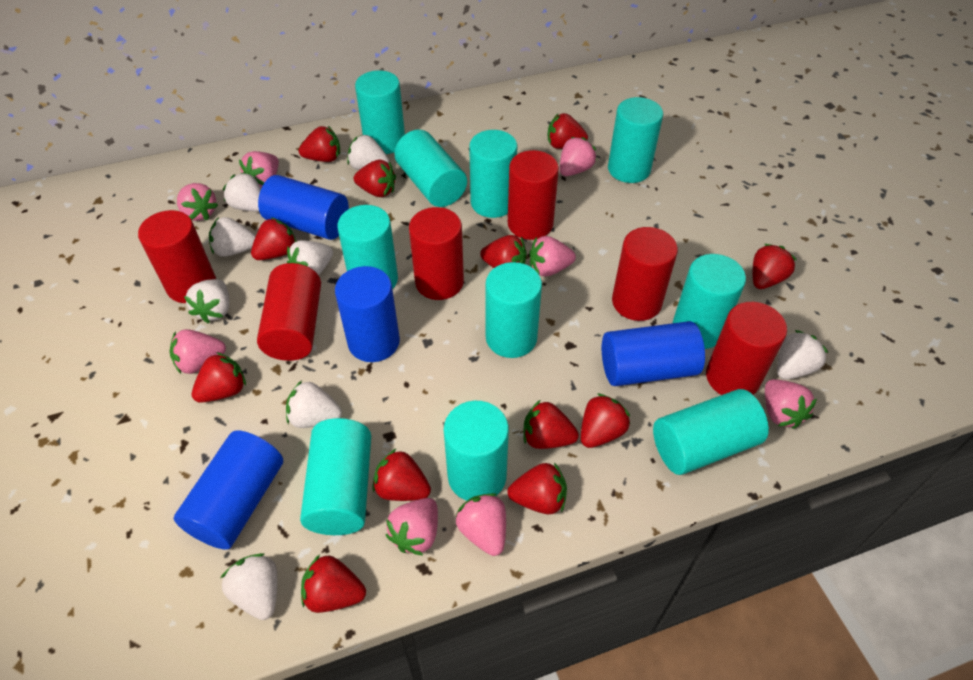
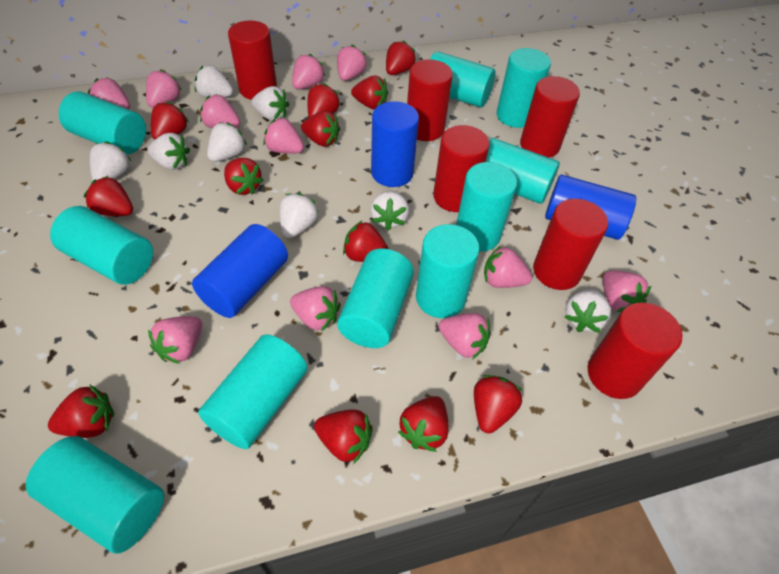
blue cylinder: 4 -> 3
pink strawberry: 8 -> 11

